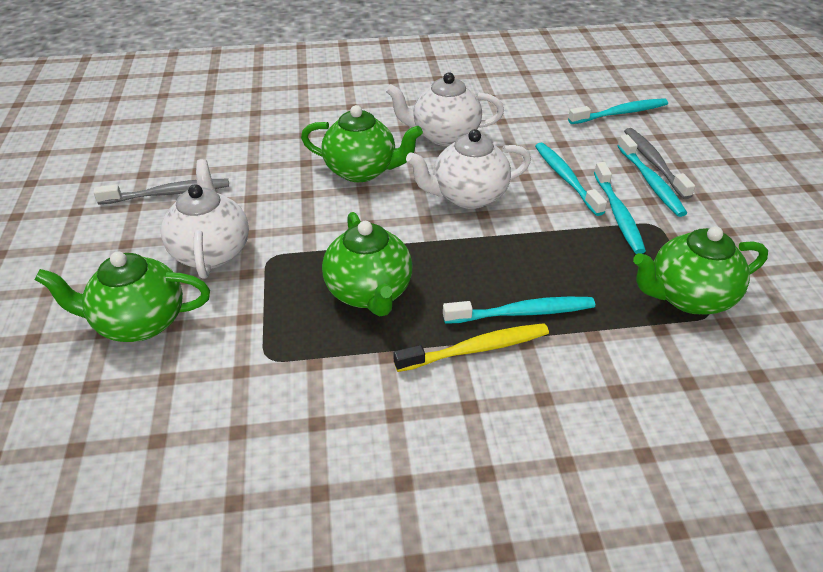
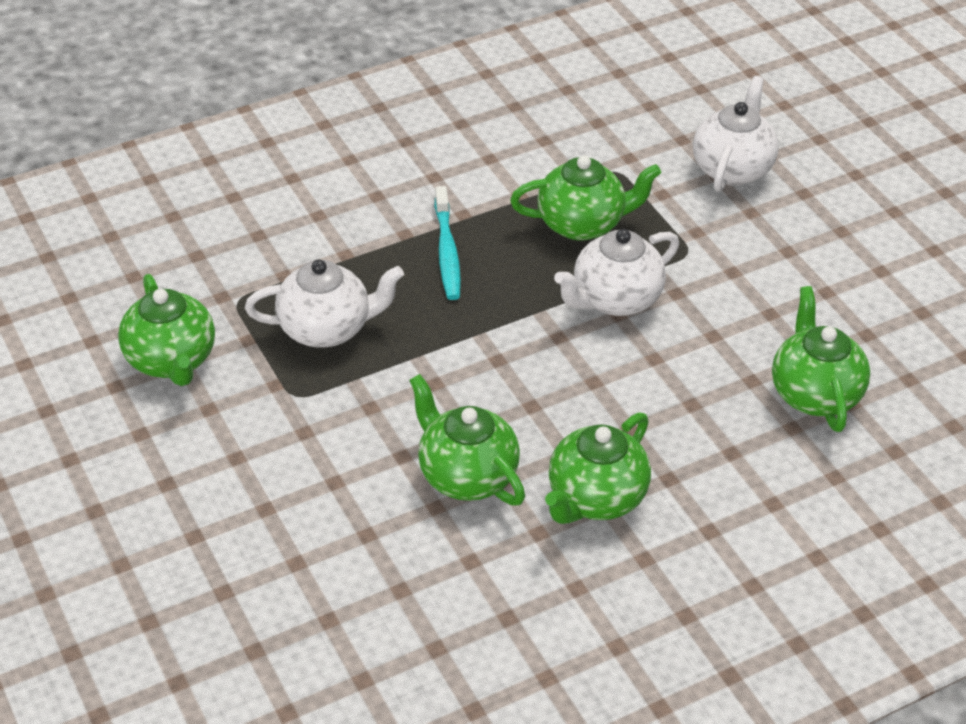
green teapot: 4 -> 5
grey toothbrush: 2 -> 0
turquoise toothbrush: 5 -> 1
yellow toothbrush: 1 -> 0

